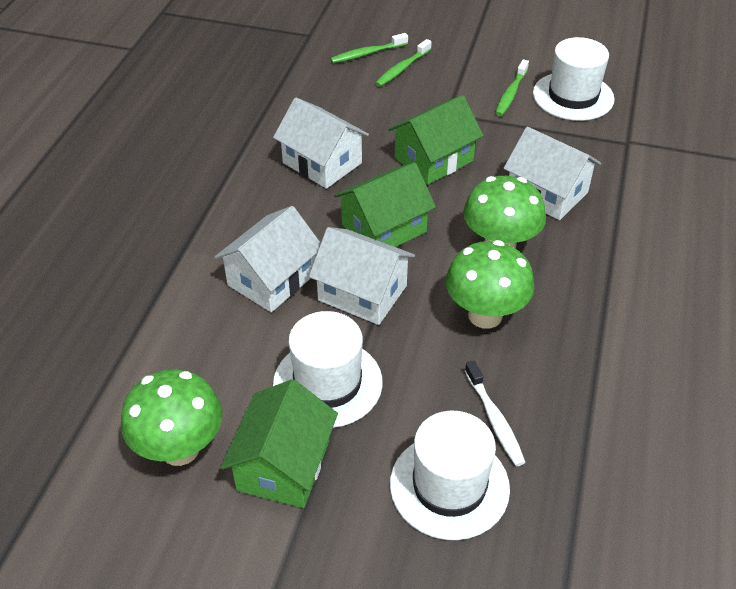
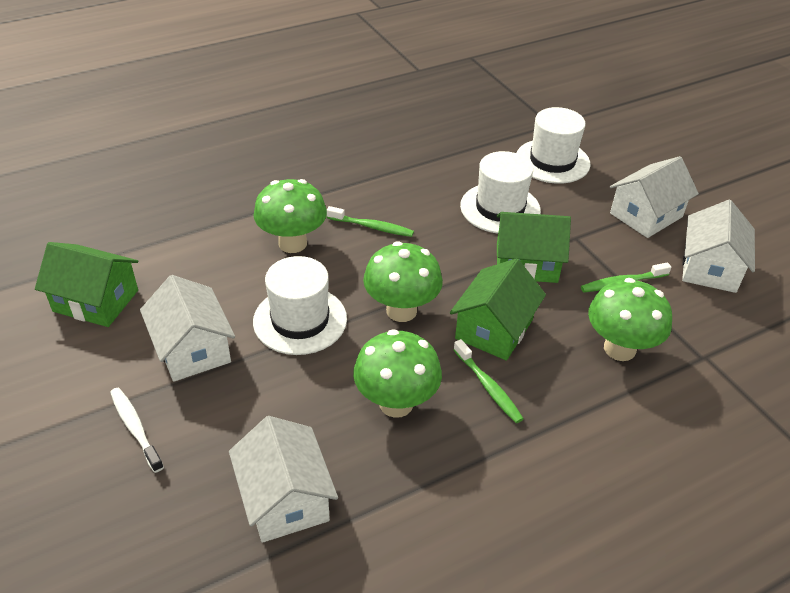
green mushroom: 3 -> 4

